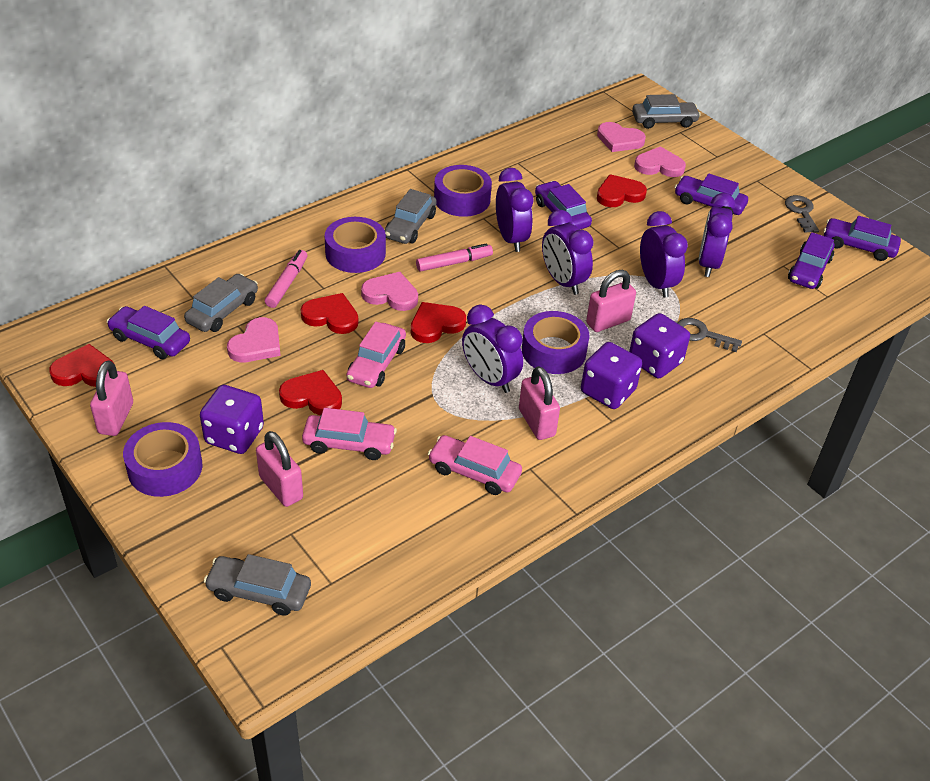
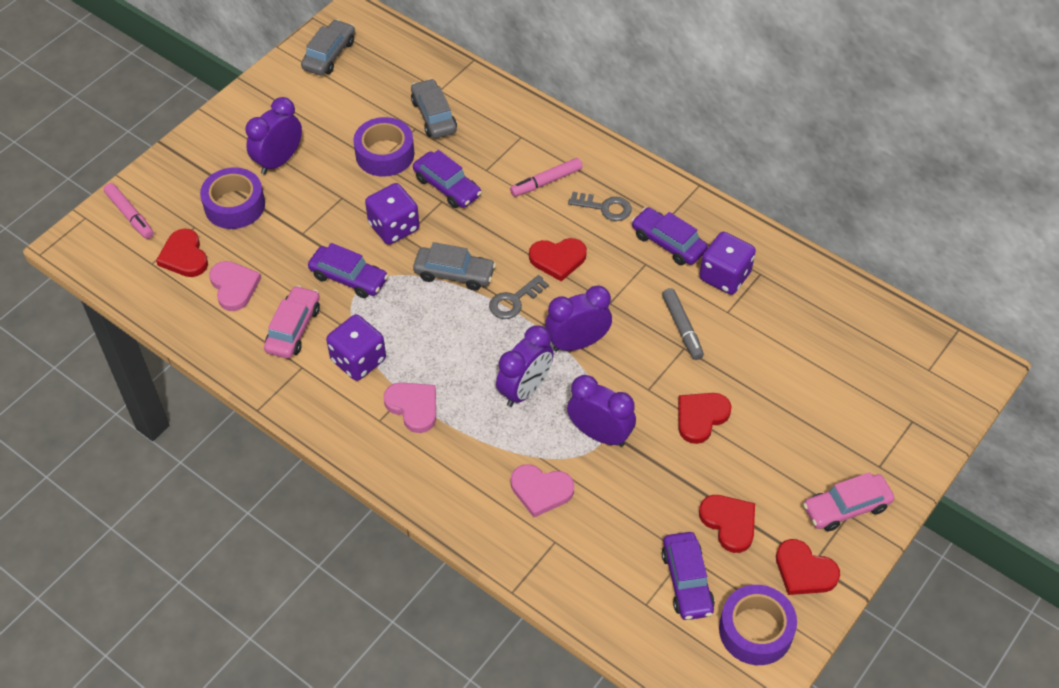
grey car: 4 -> 3
grey marker: 0 -> 1
pink car: 3 -> 2
pink heart: 4 -> 3
pink padlock: 4 -> 0
purple car: 5 -> 4
purple clock: 5 -> 4
purple tape: 4 -> 3

